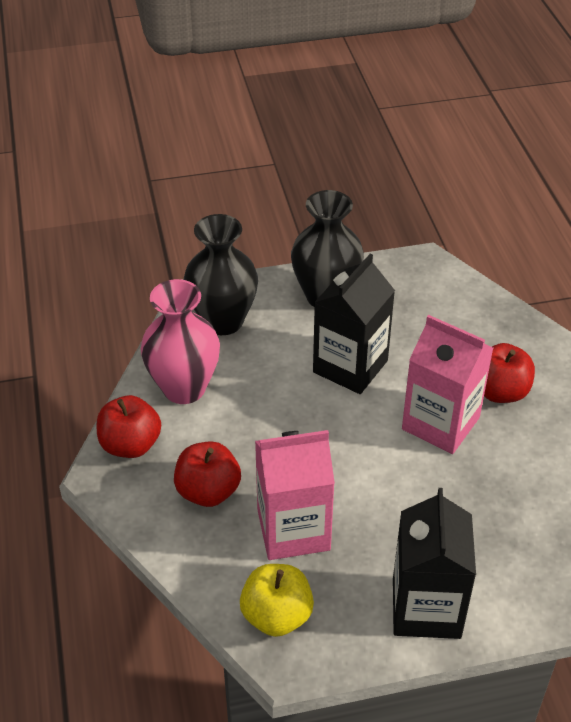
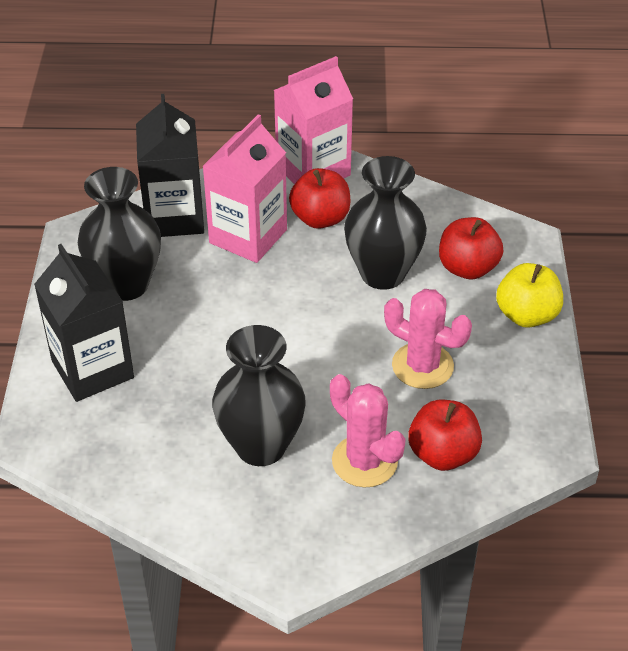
black vase: 2 -> 3
pink cactus: 0 -> 2
pink vase: 1 -> 0

